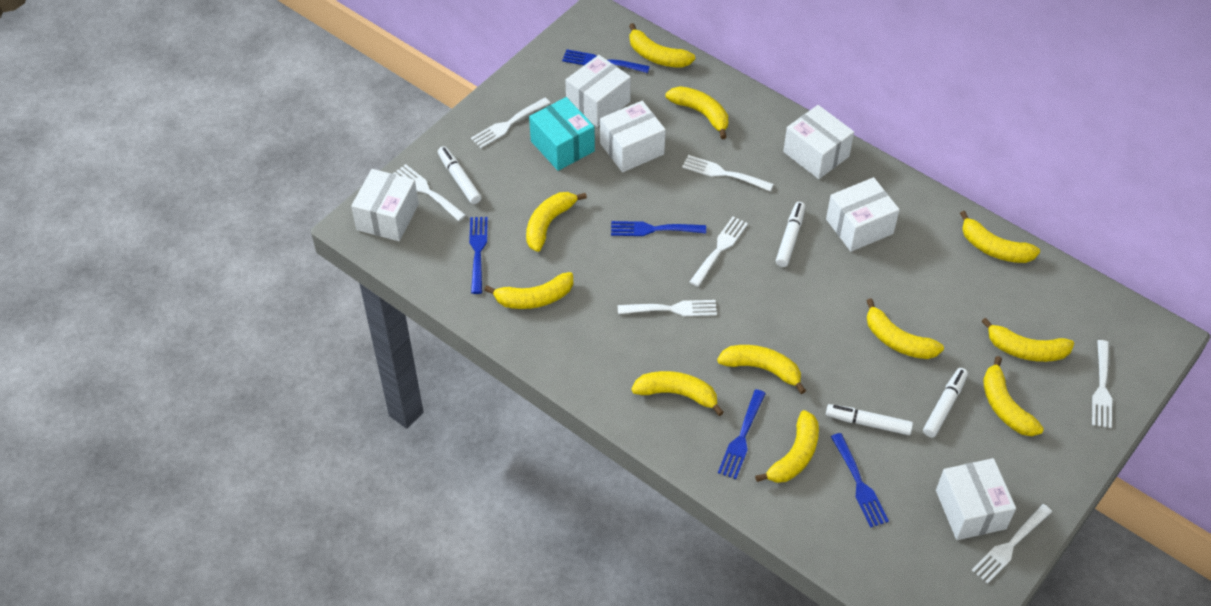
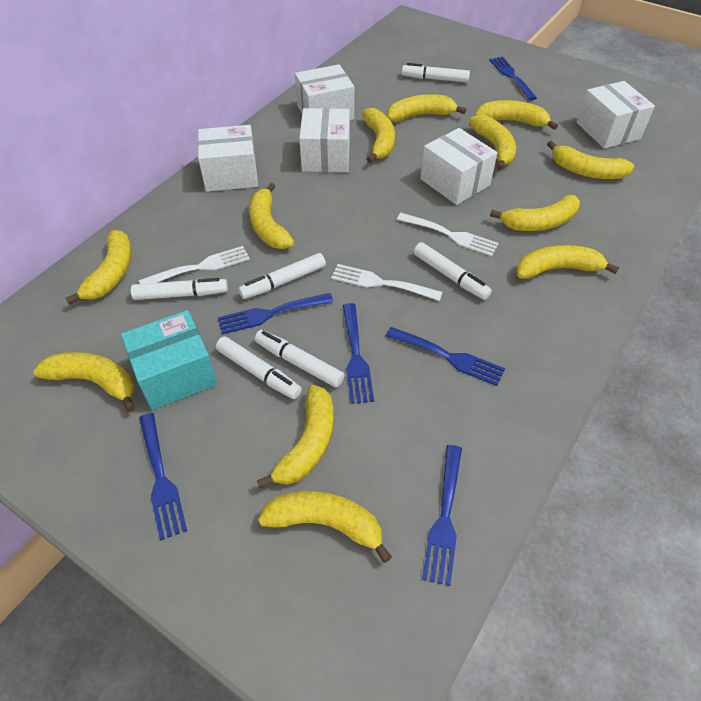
blue fork: 5 -> 6
white box: 6 -> 5
white fork: 7 -> 3
white marker: 4 -> 6
yellow banana: 11 -> 12

